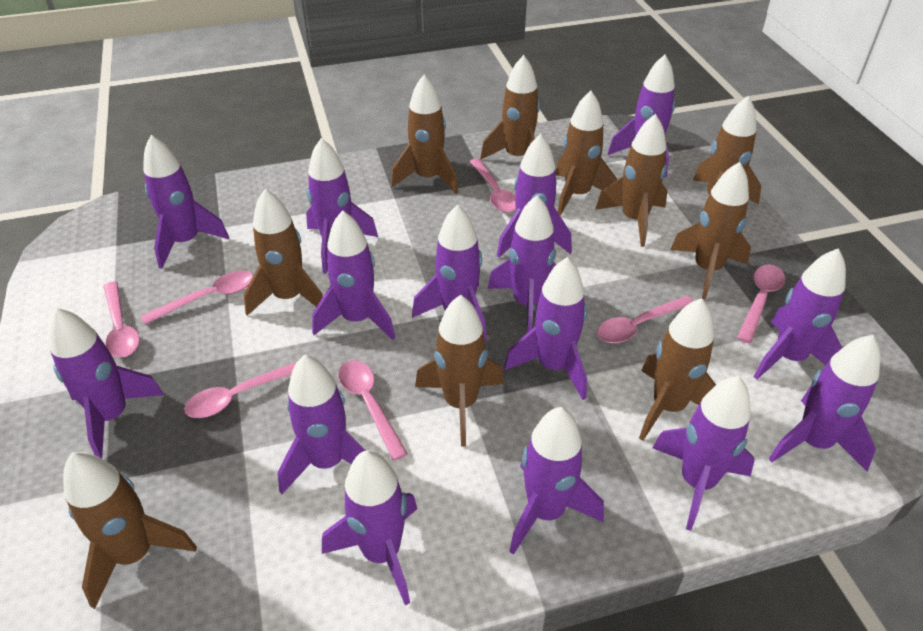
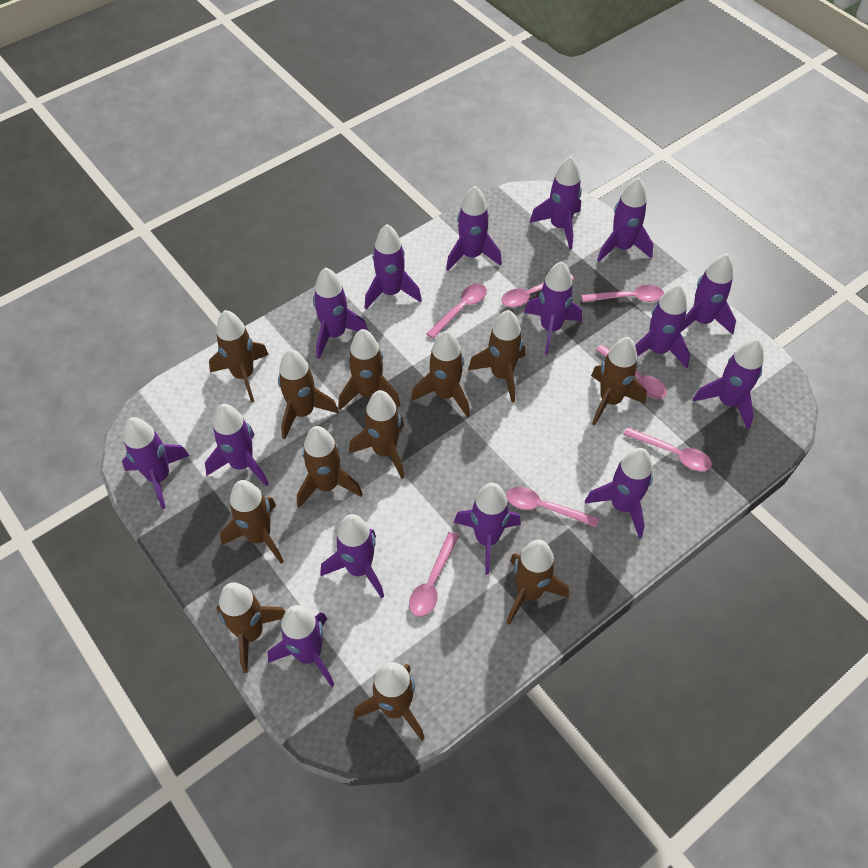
brown rocket: 10 -> 12

